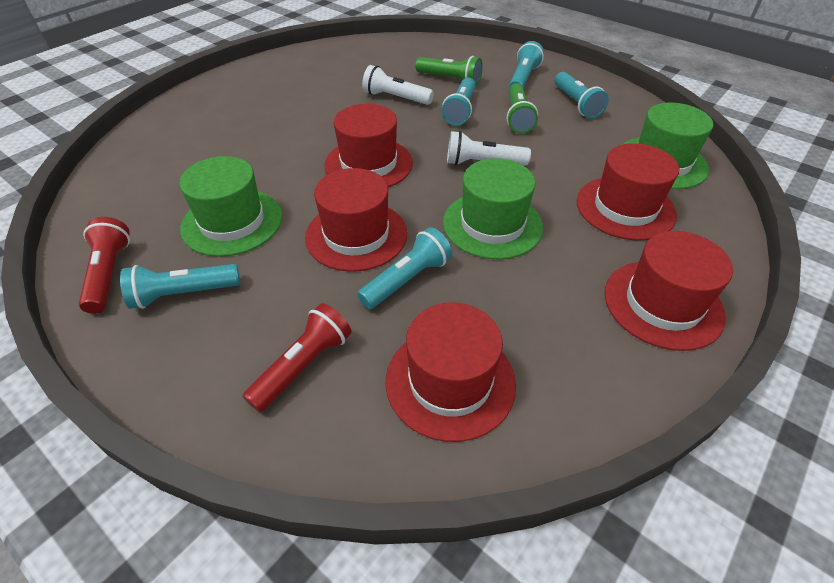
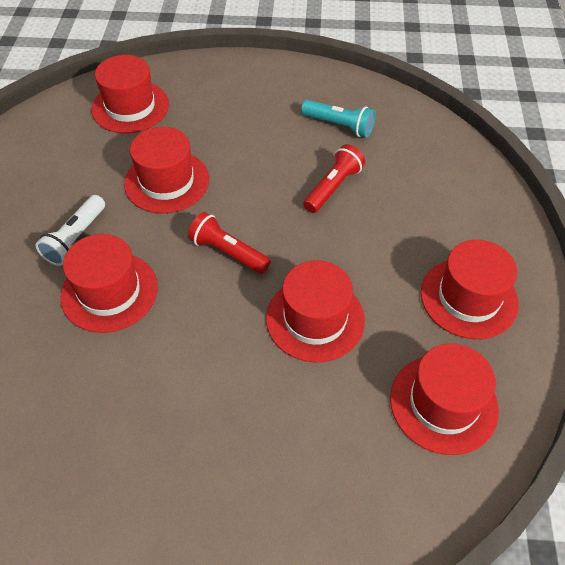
green flashlight: 2 -> 0
green hat: 3 -> 0
red hat: 5 -> 6
turquoise flashlight: 5 -> 1
white flashlight: 2 -> 1

